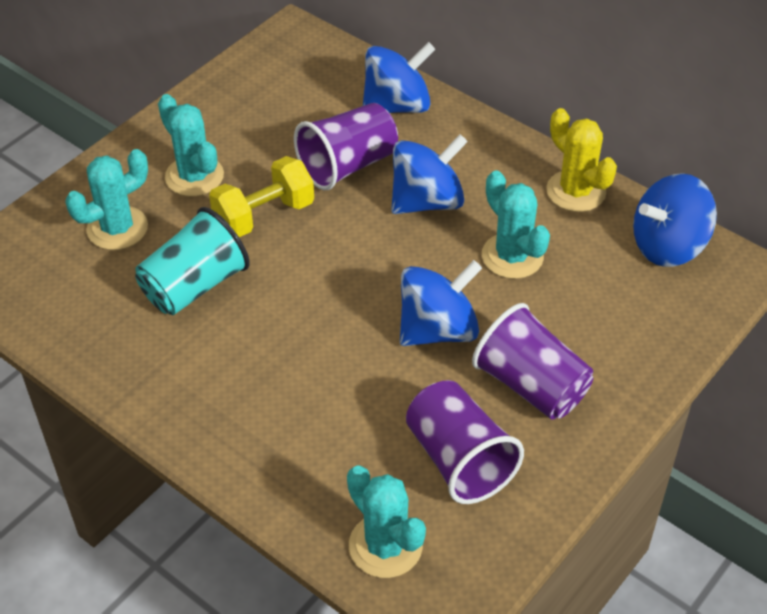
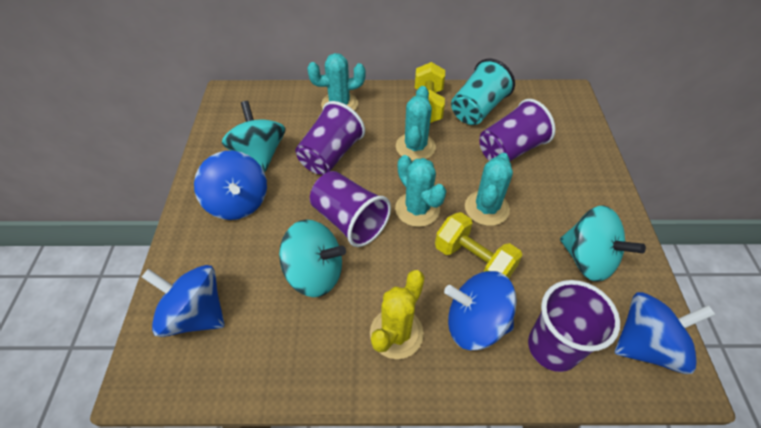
purple cup: 3 -> 4
turquoise spinning top: 0 -> 3
yellow dumbbell: 1 -> 2

